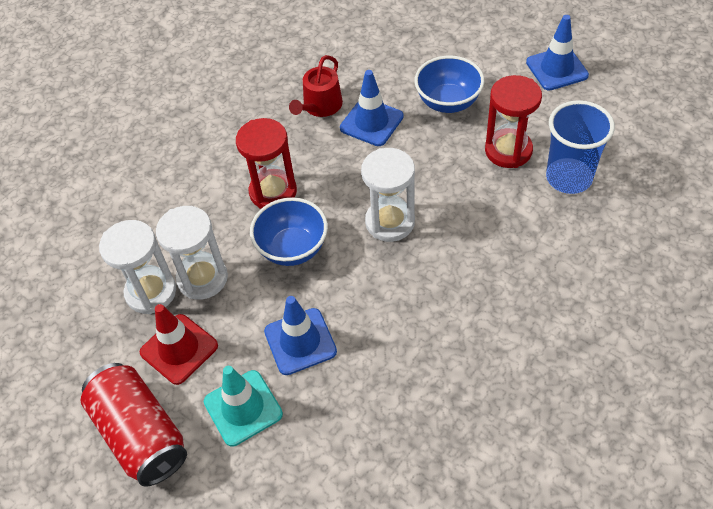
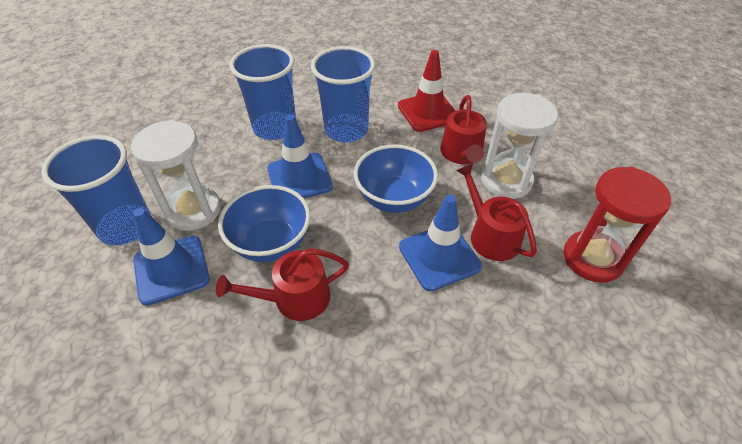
blue cup: 1 -> 3
red can: 1 -> 0
red hourglass: 2 -> 1
red watering can: 1 -> 3
turquoise traffic cone: 1 -> 0
white hourglass: 3 -> 2

